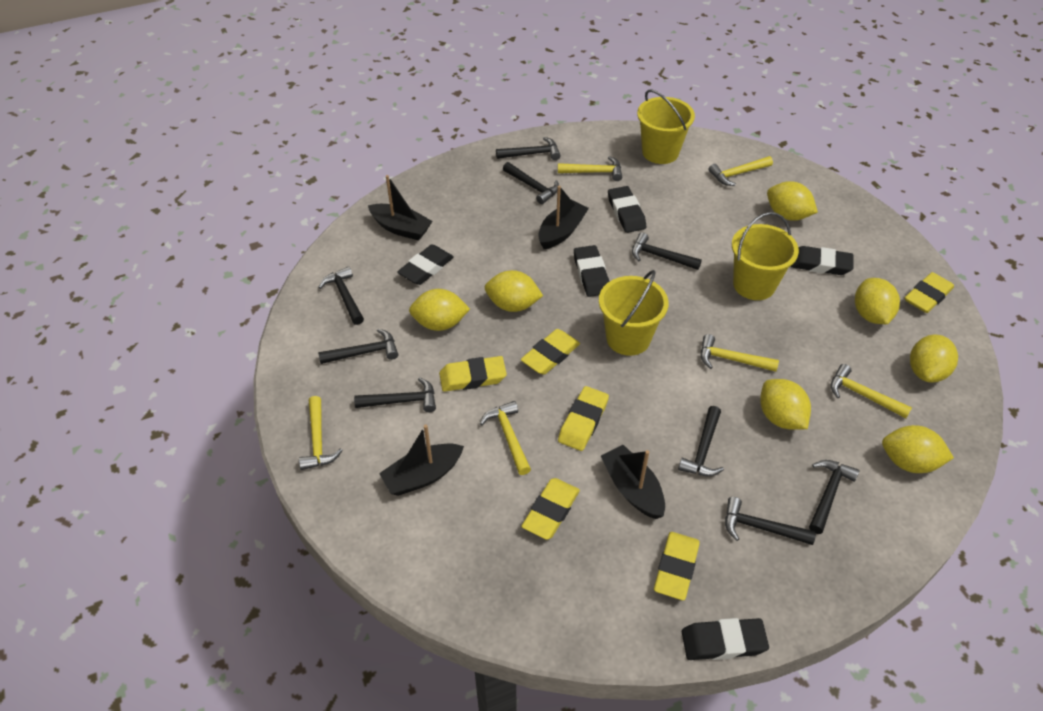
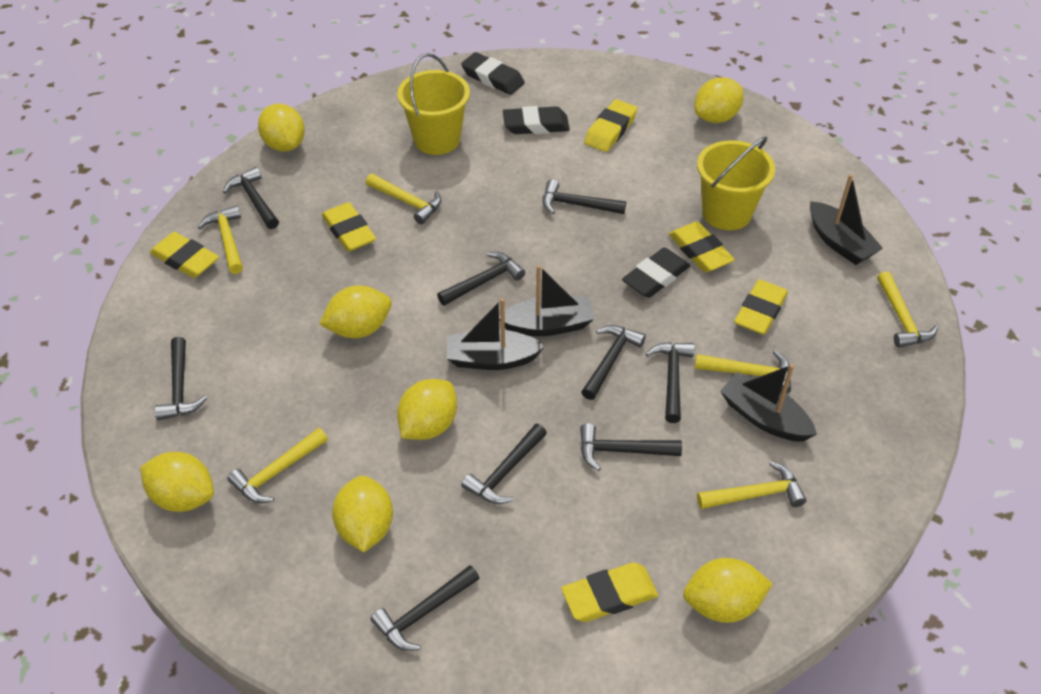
black eraser: 5 -> 3
yellow bucket: 3 -> 2

